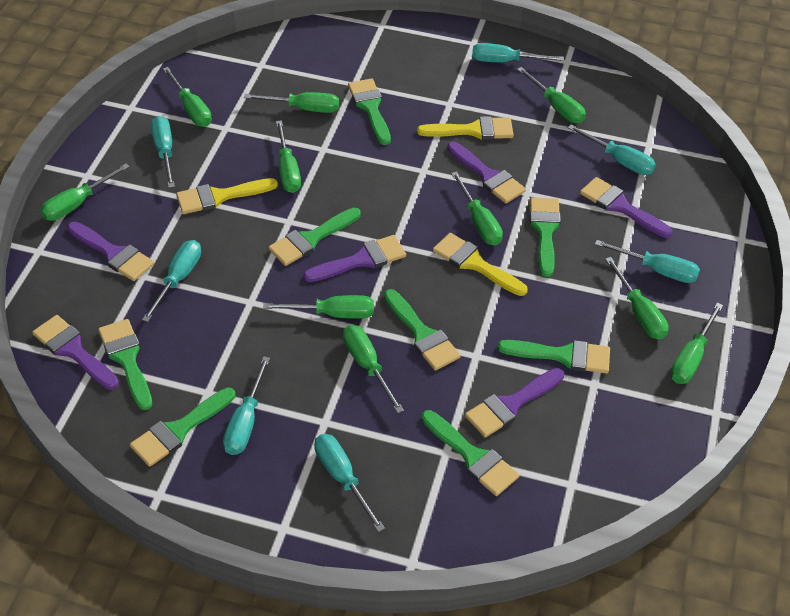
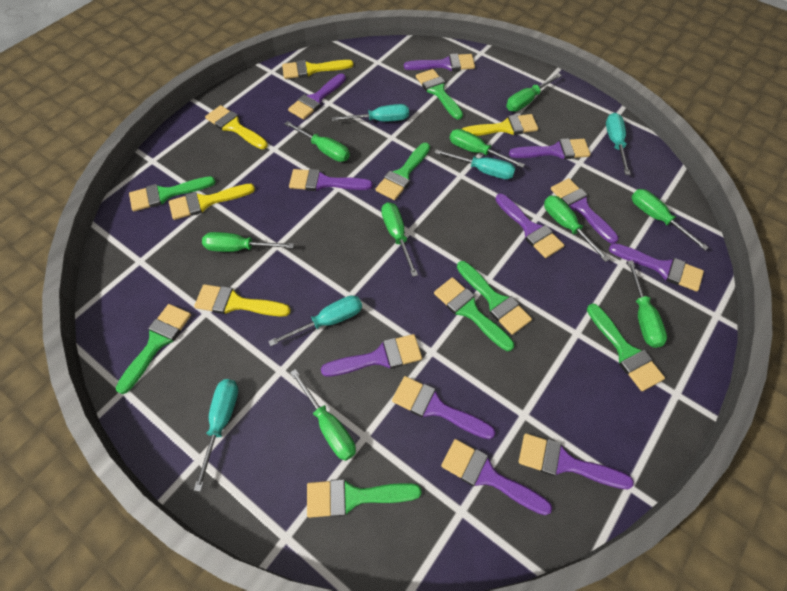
green screwdriver: 10 -> 9
purple brush: 6 -> 11
turquoise screwdriver: 7 -> 5
yellow brush: 3 -> 5

